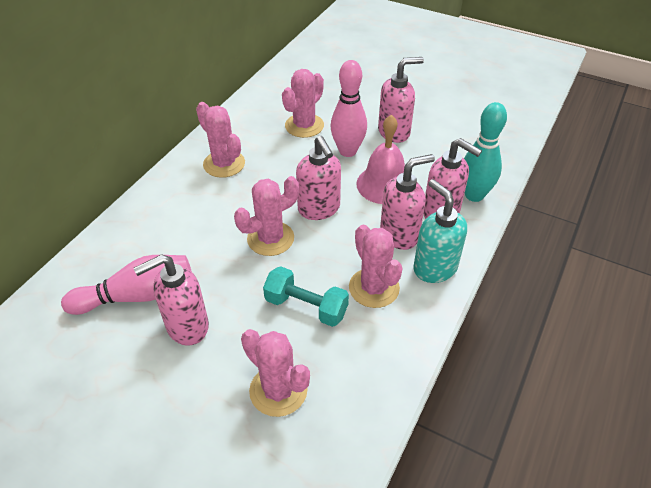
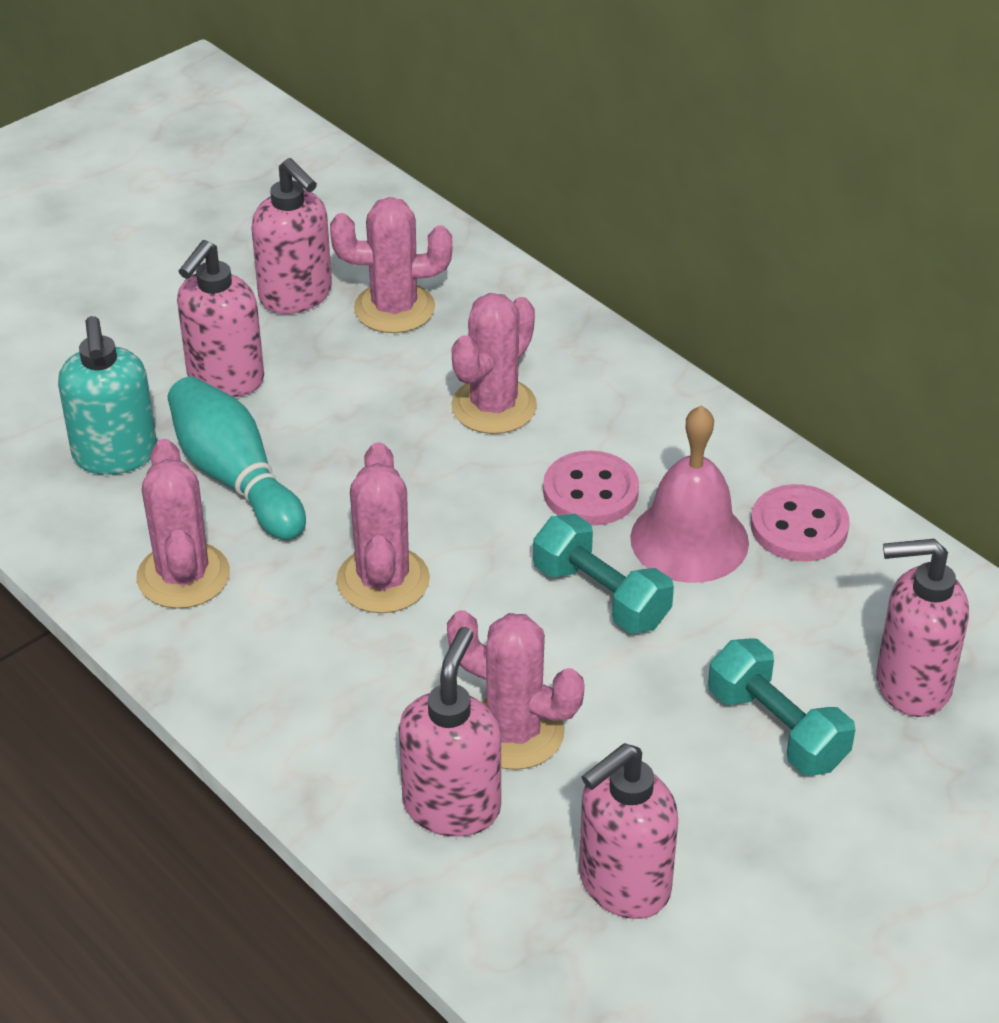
pink bowling pin: 2 -> 0
pink button: 0 -> 2
turquoise dumbbell: 1 -> 2

